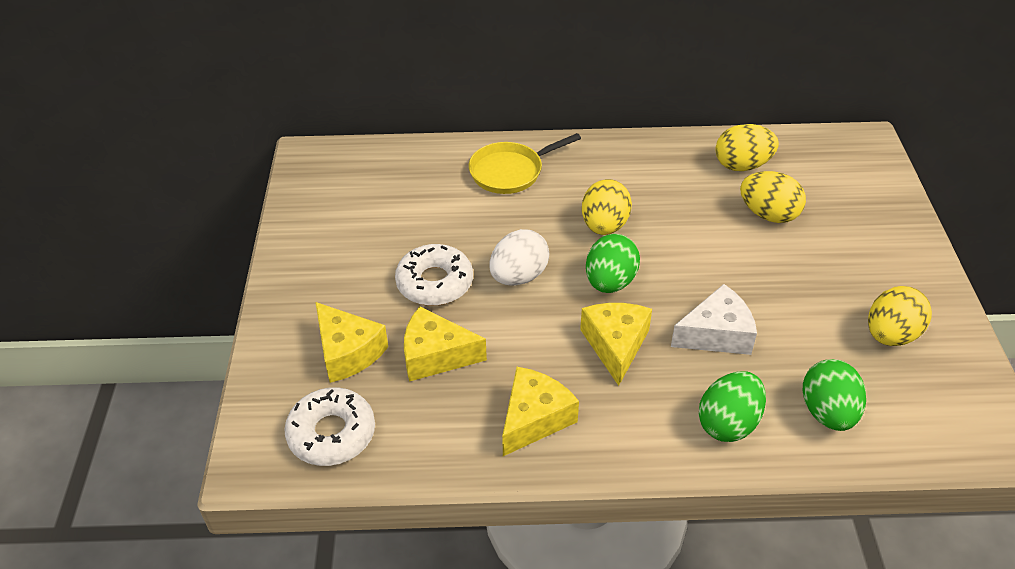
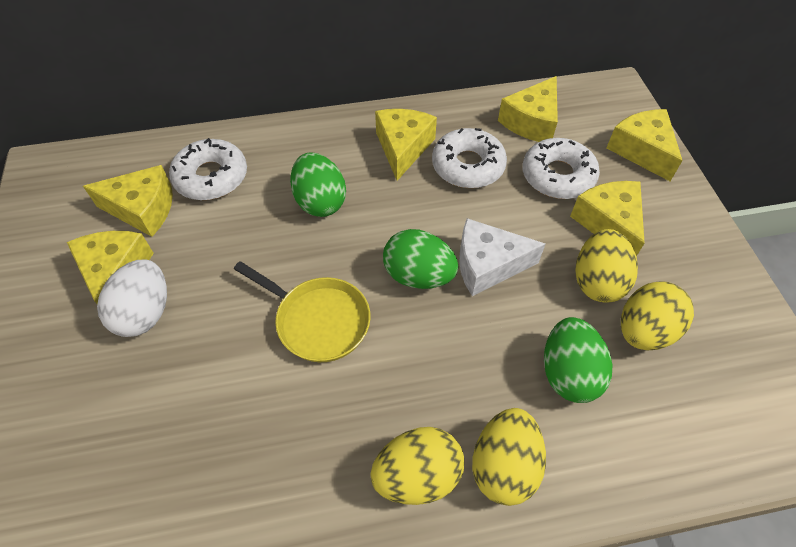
white donut: 2 -> 3
yellow cheese: 4 -> 6

